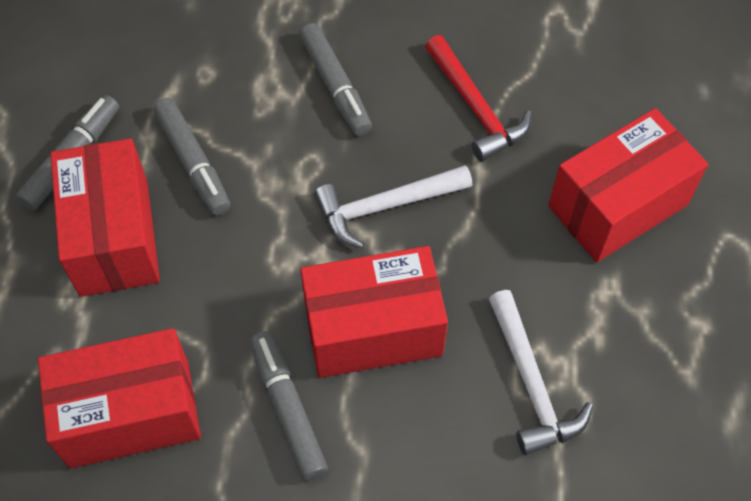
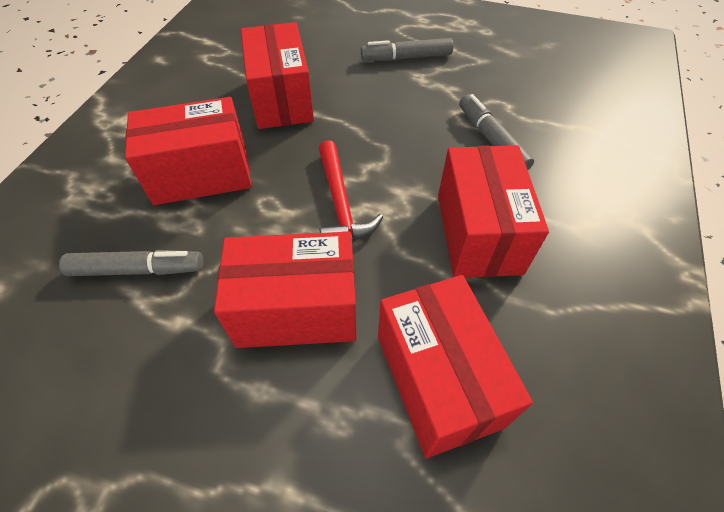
grey marker: 4 -> 3
red box: 4 -> 5
white hammer: 2 -> 0

